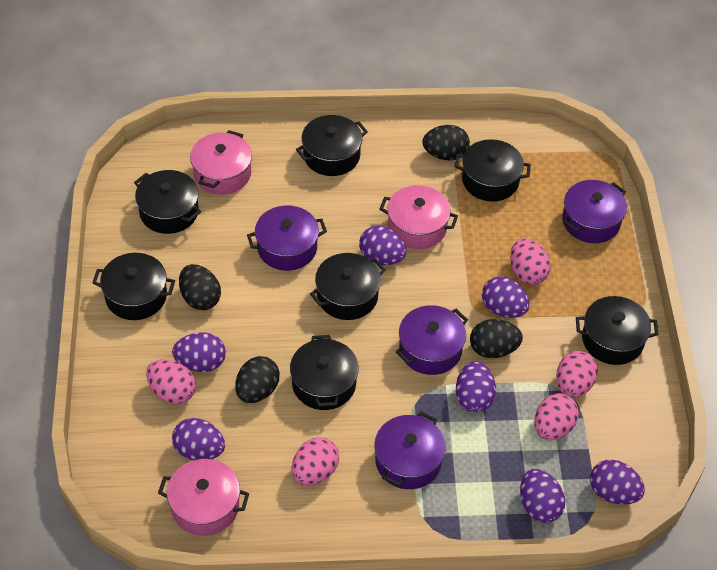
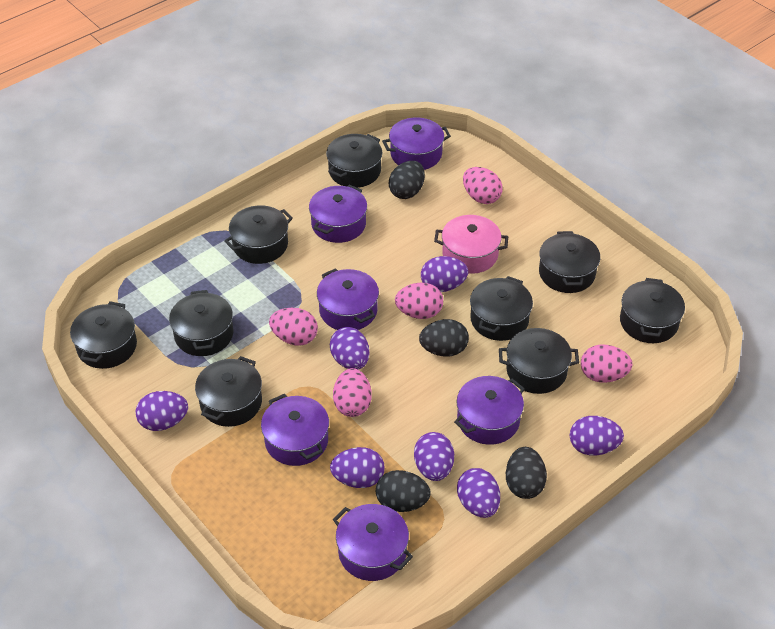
black pot: 7 -> 9
pink pot: 3 -> 1
purple pot: 4 -> 6

